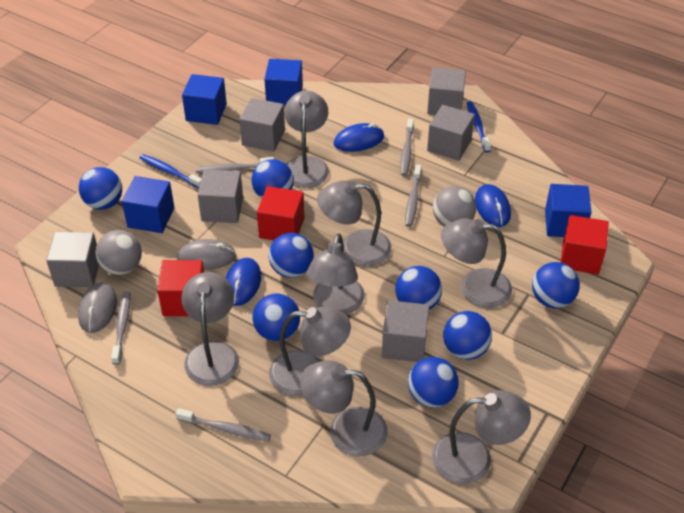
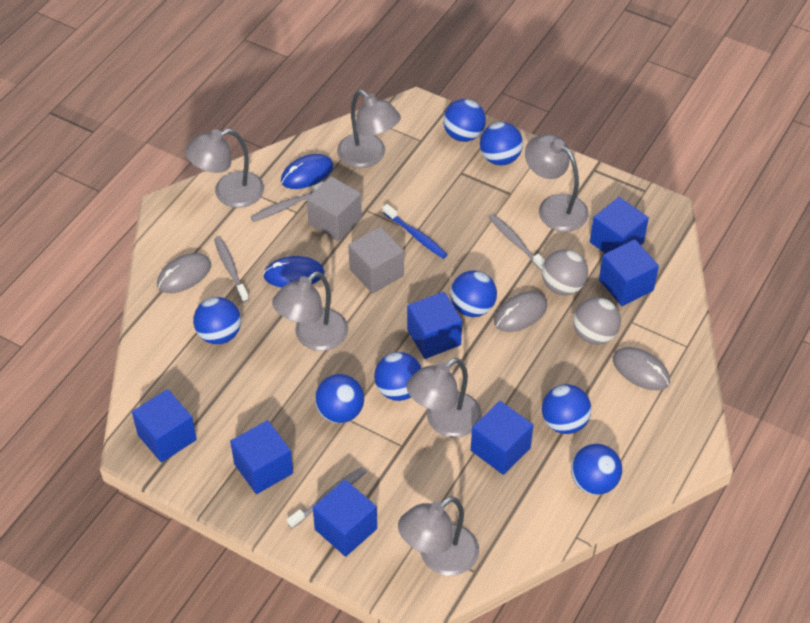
blue cube: 4 -> 7
blue mouse: 3 -> 2
blue toothbrush: 2 -> 1
grey cube: 6 -> 2
grey lamp: 8 -> 6
grey mouse: 2 -> 3
grey toothbrush: 5 -> 4
red cube: 3 -> 0

